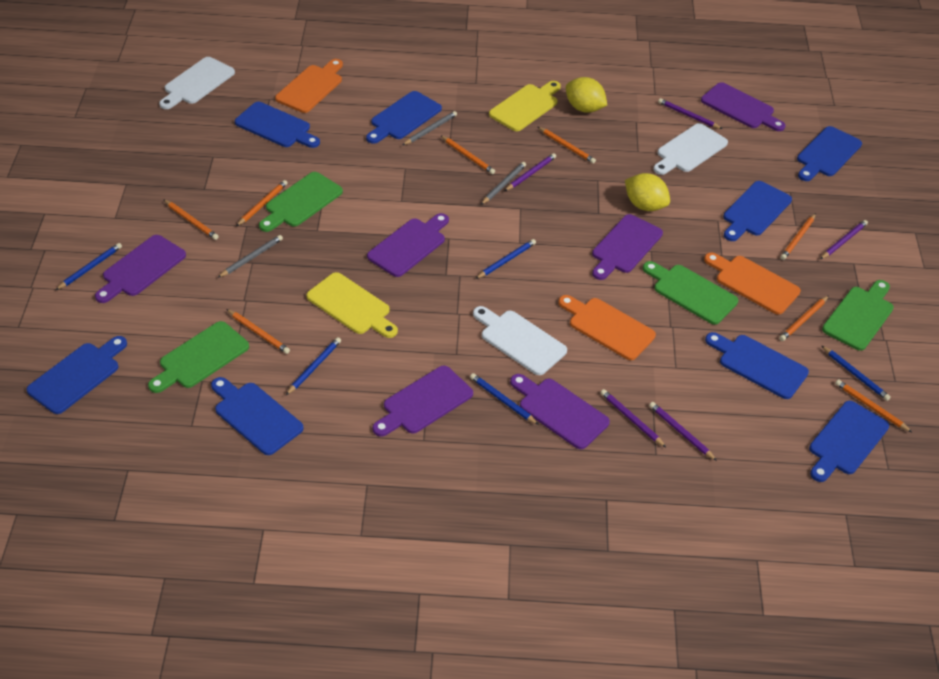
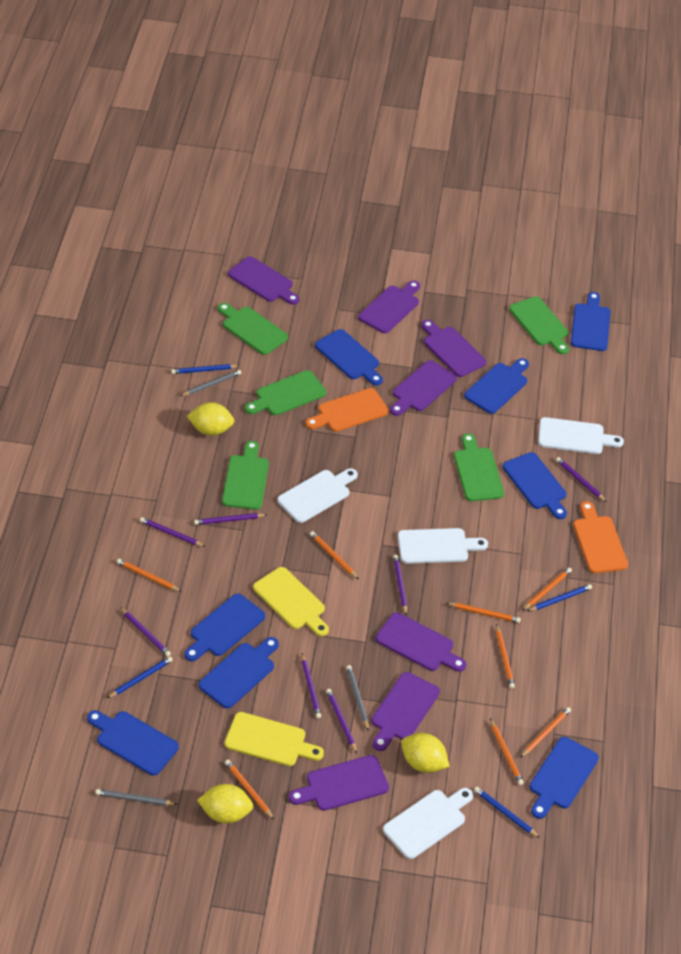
blue pencil: 5 -> 4
green cutting board: 4 -> 5
orange cutting board: 3 -> 2
purple cutting board: 6 -> 7
purple pencil: 5 -> 7
white cutting board: 3 -> 4
yellow lemon: 2 -> 3

